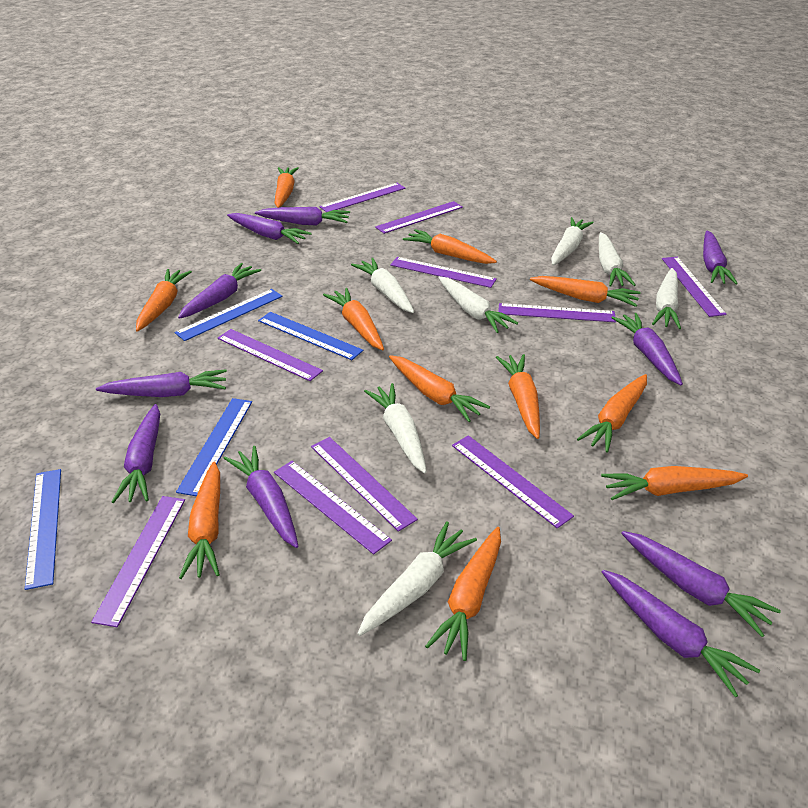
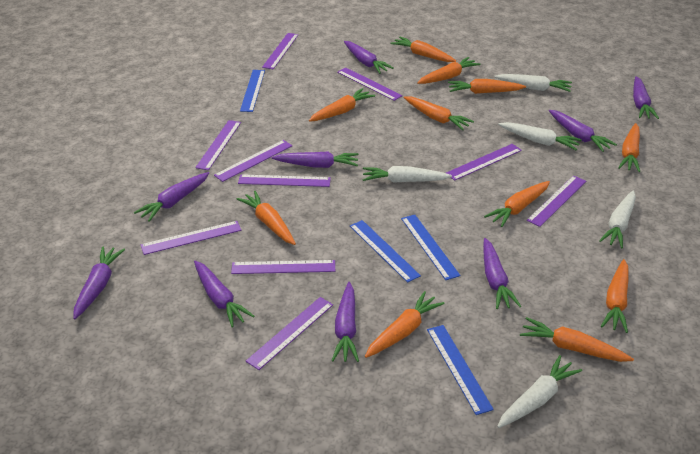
purple carrot: 10 -> 9
white carrot: 7 -> 5

